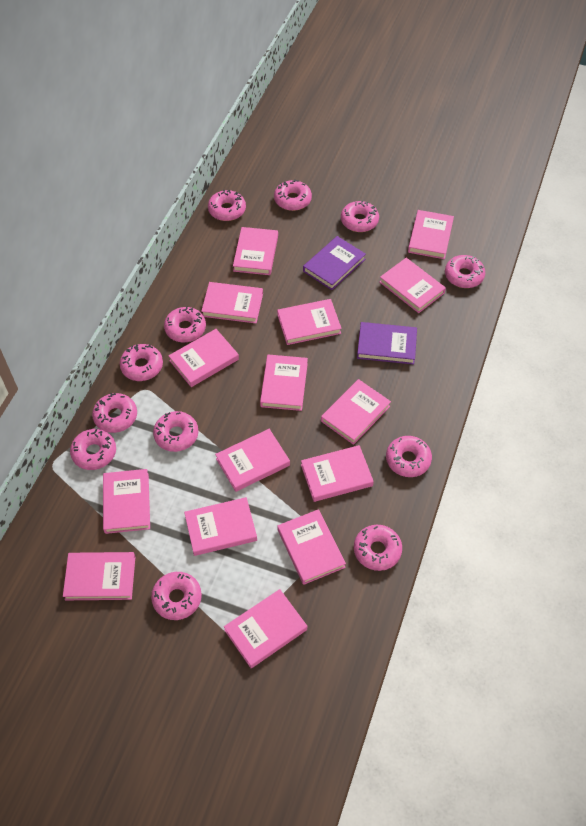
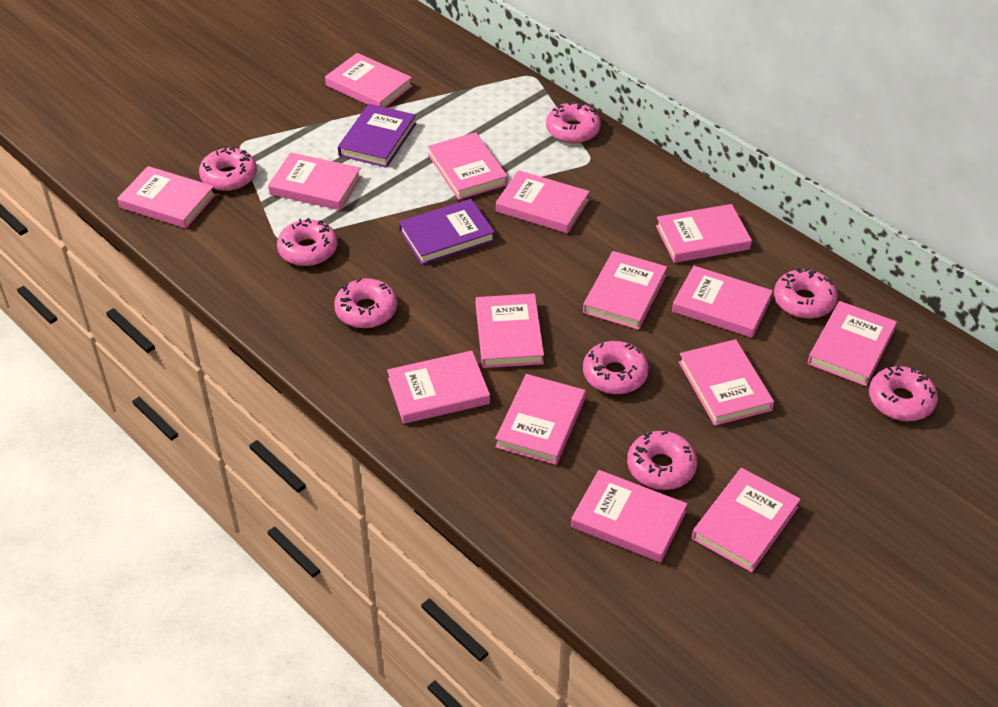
pink donut: 12 -> 8

